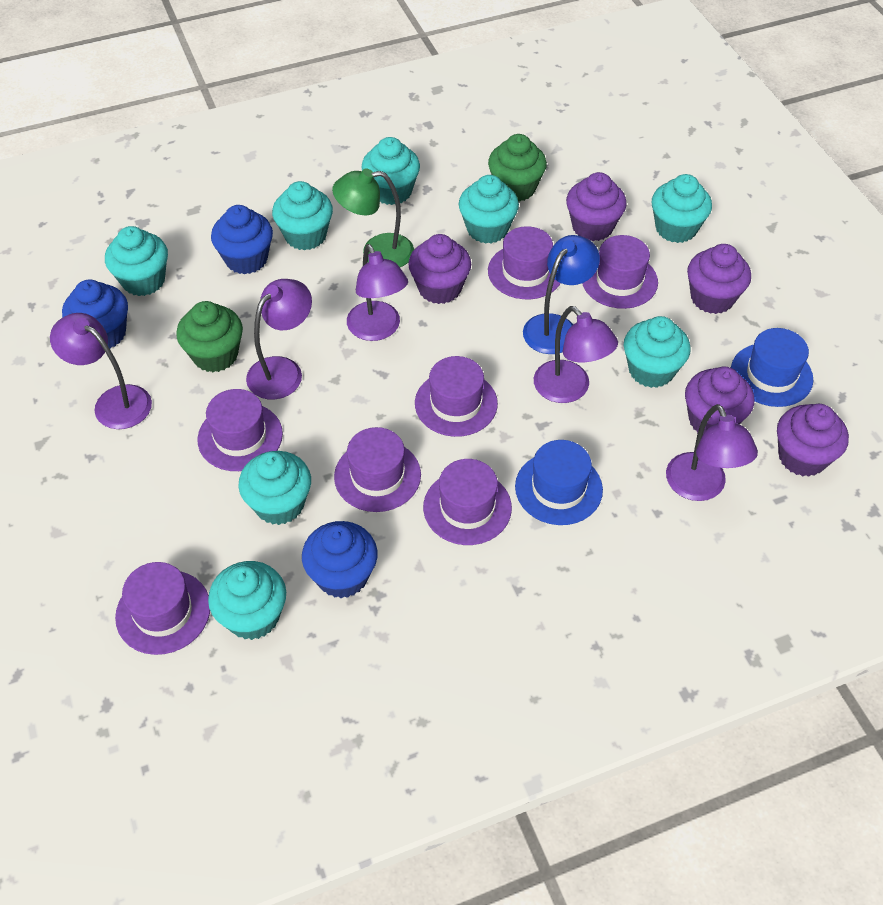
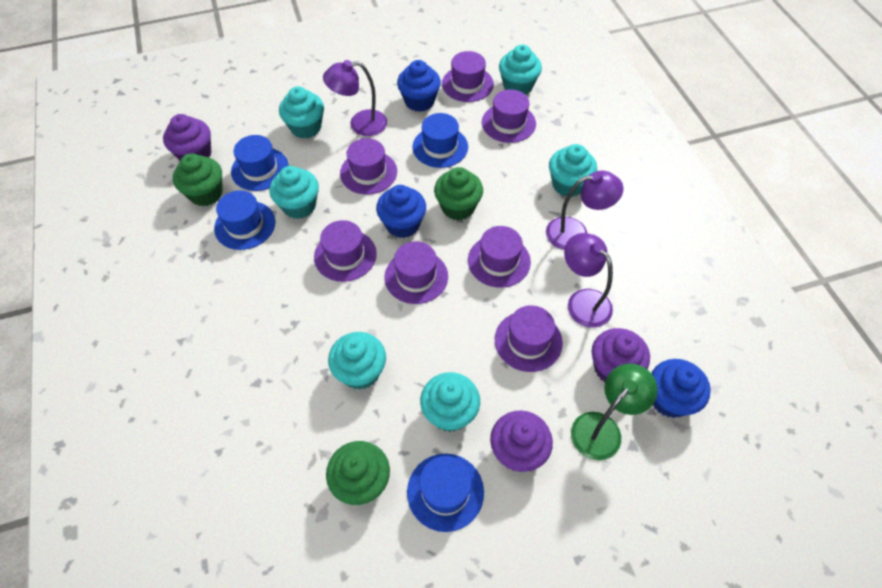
blue hat: 2 -> 4
blue lamp: 1 -> 0
green cupcake: 2 -> 3
purple cupcake: 5 -> 3
purple lamp: 5 -> 3
turquoise cupcake: 8 -> 6

